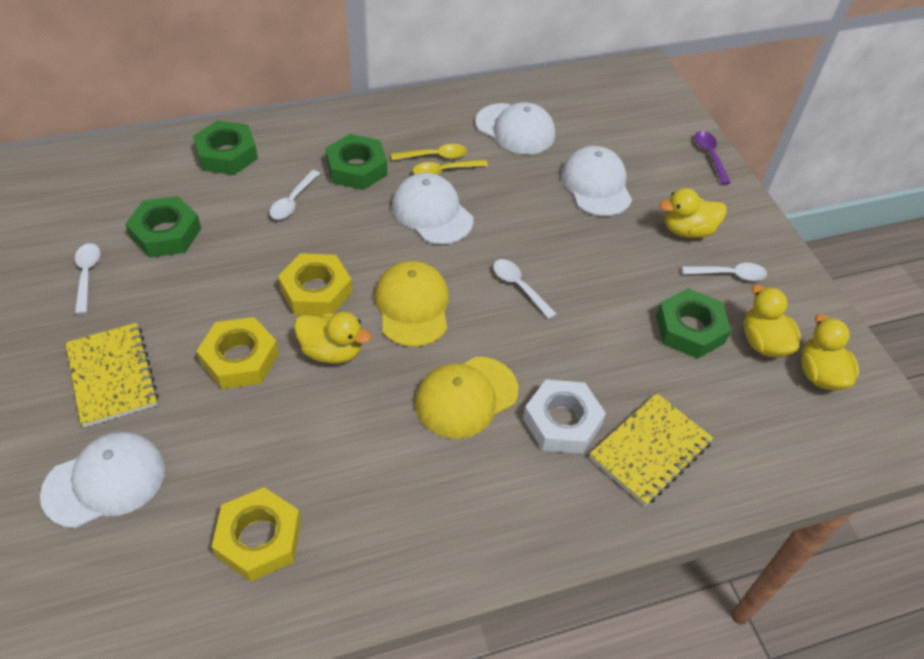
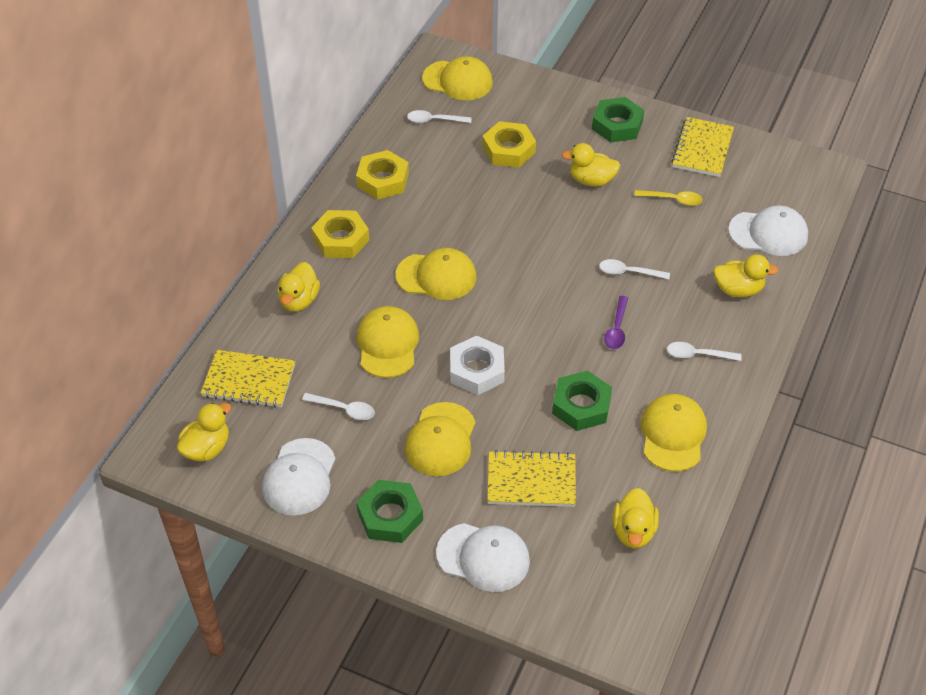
green nut: 4 -> 3
white cap: 4 -> 3
yellow cap: 2 -> 5
yellow duck: 4 -> 5
yellow notebook: 2 -> 3
yellow spoon: 2 -> 1

